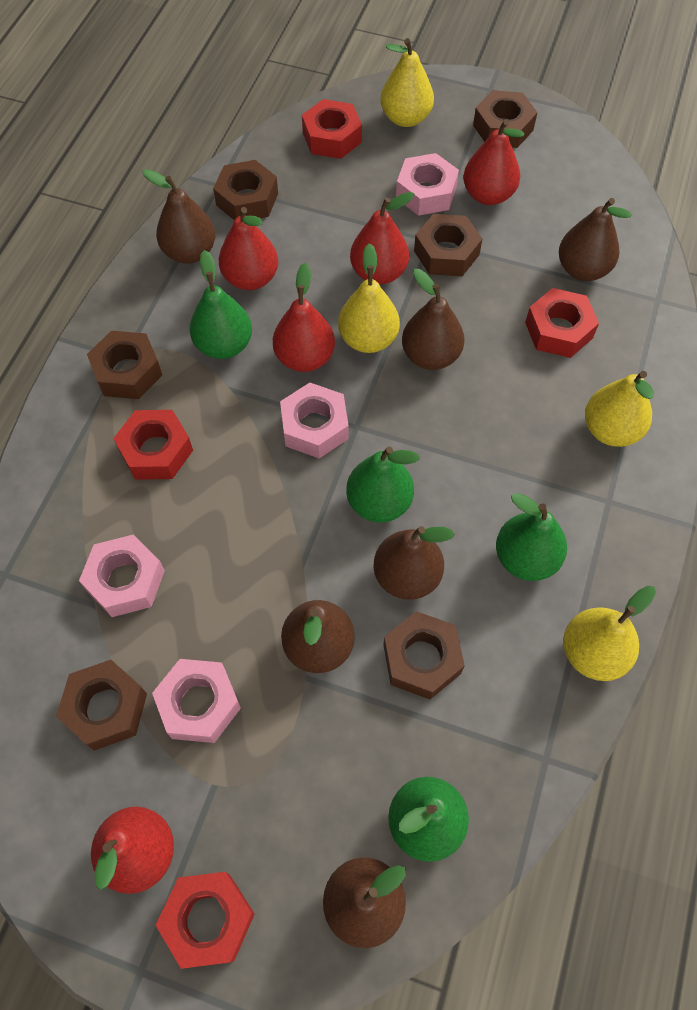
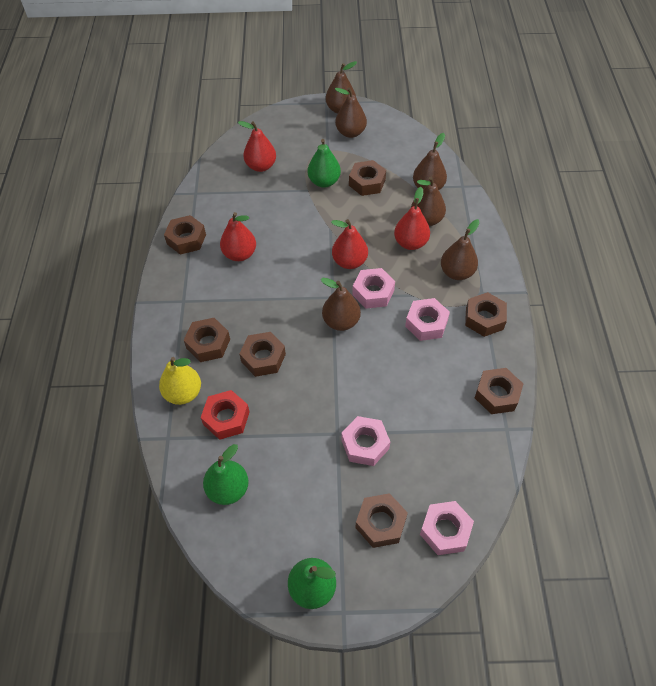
brown nut: 6 -> 7
green pear: 4 -> 3
red nut: 4 -> 1
red pear: 5 -> 4
yellow pear: 4 -> 1

